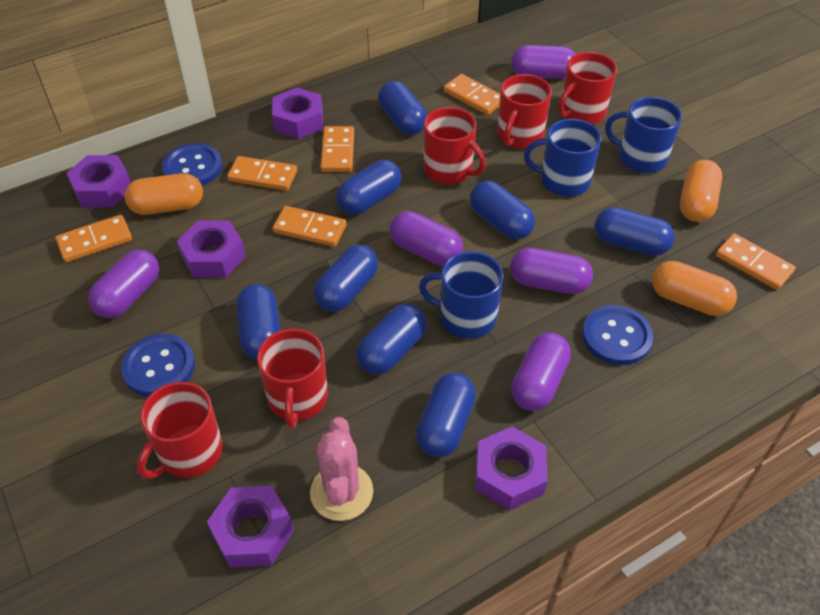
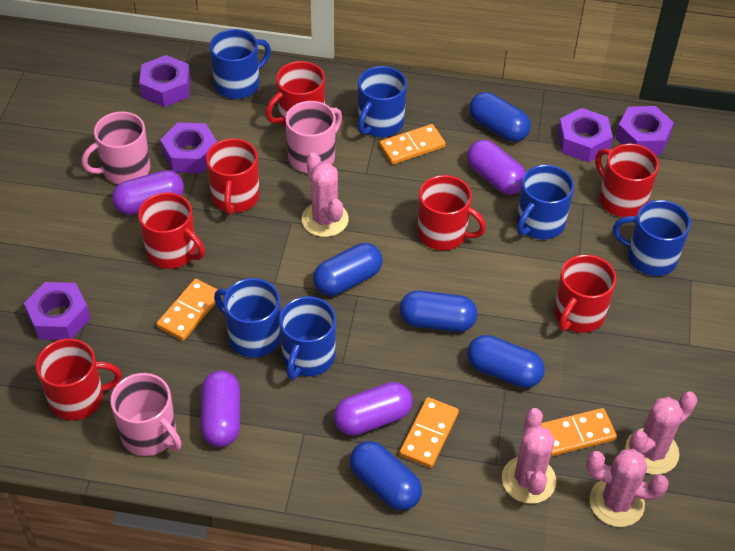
blue button: 3 -> 0
blue capsule: 8 -> 5
blue mug: 3 -> 6
orange capsule: 3 -> 0
orange domino: 6 -> 4
pink cactus: 1 -> 4
pink mug: 0 -> 3
purple capsule: 5 -> 4
red mug: 5 -> 7

